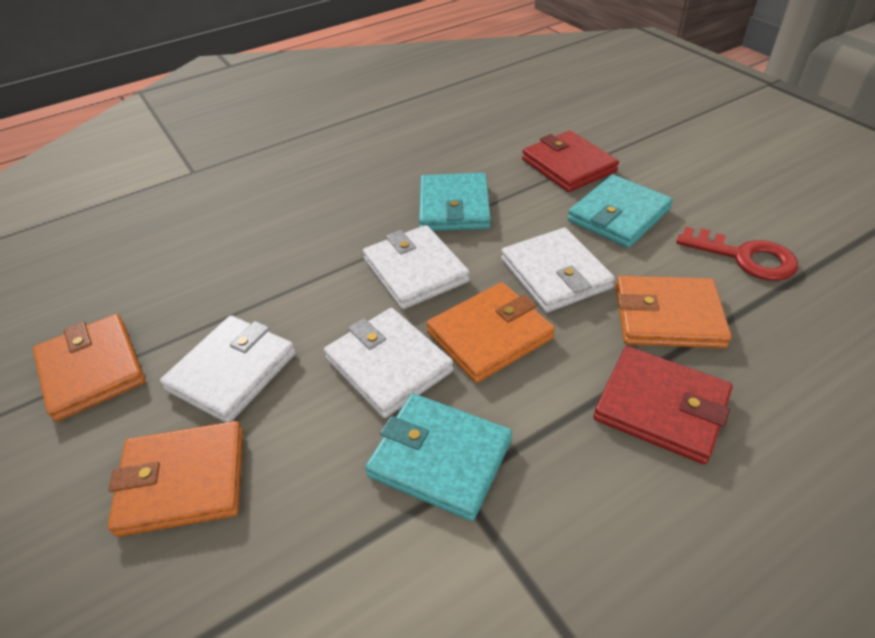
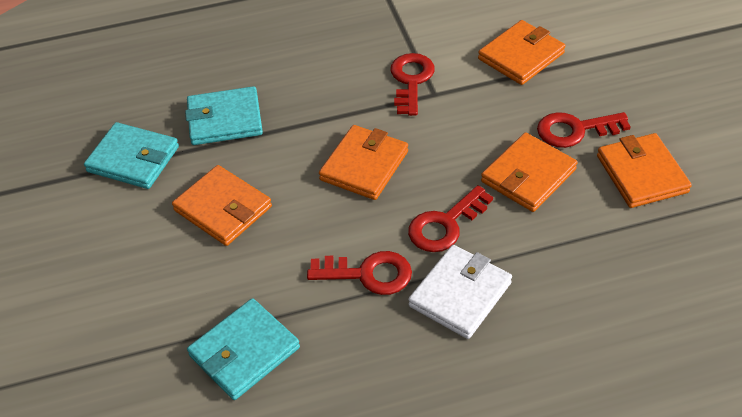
orange wallet: 4 -> 5
red key: 1 -> 4
red wallet: 2 -> 0
white wallet: 4 -> 1

